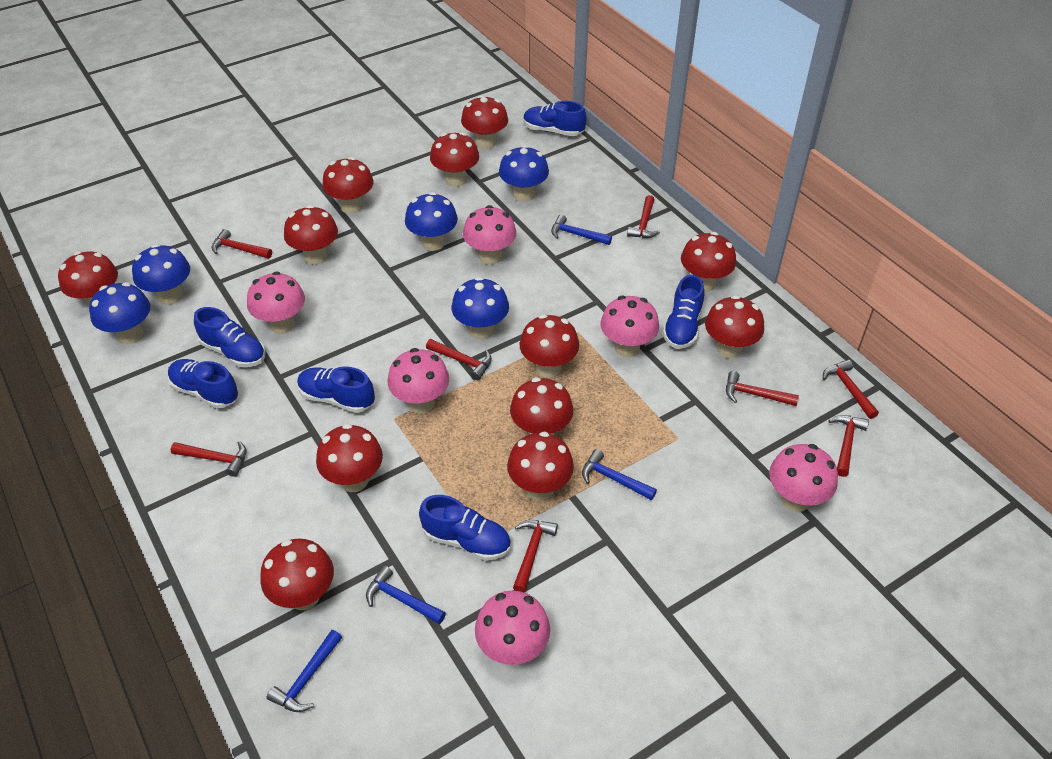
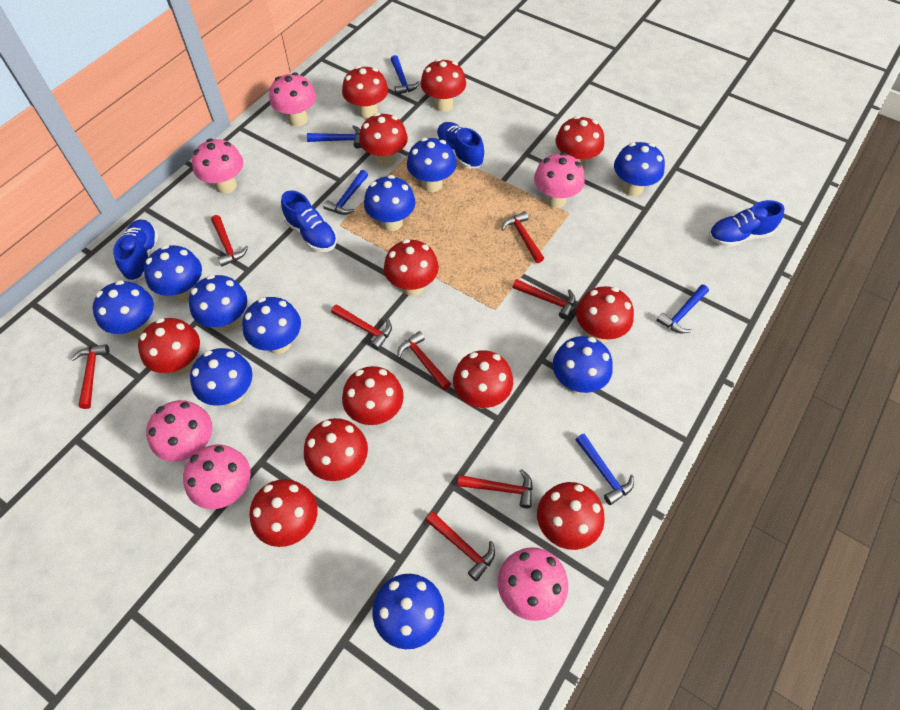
blue hammer: 4 -> 5
blue mushroom: 5 -> 10
blue shoe: 6 -> 4

